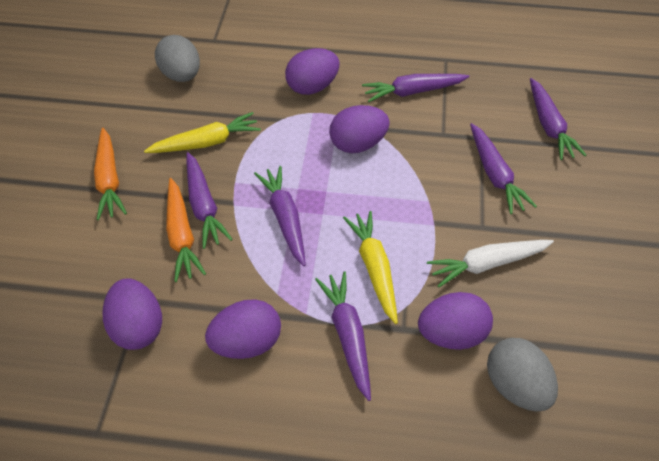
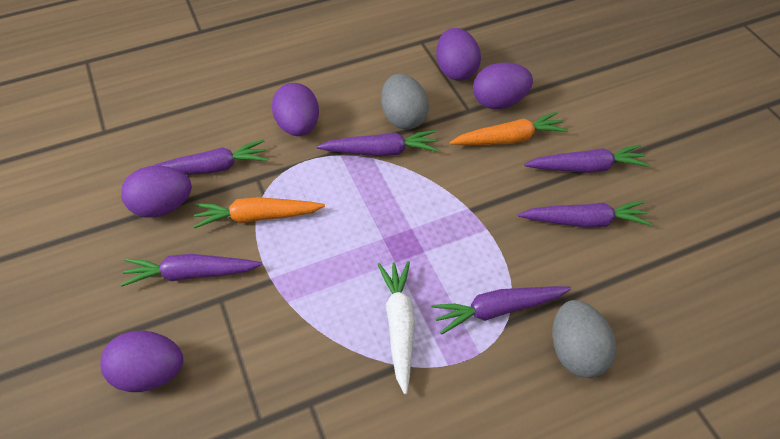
yellow carrot: 2 -> 0

